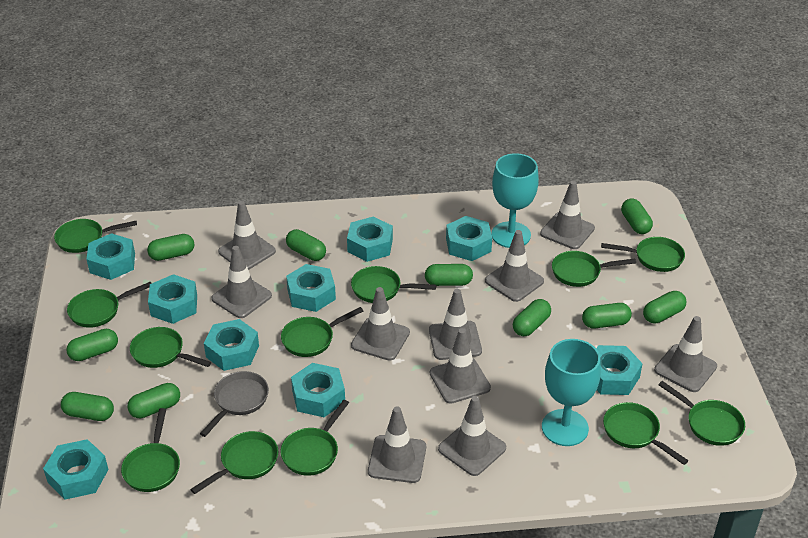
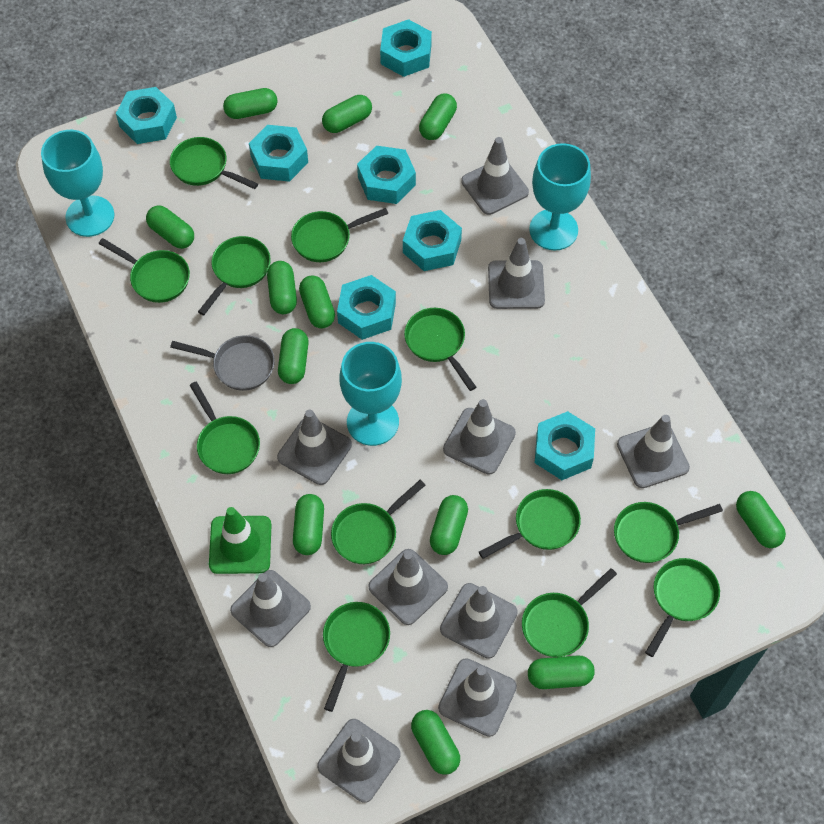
green capsule: 10 -> 12
green traffic cone: 0 -> 1
turquoise goblet: 2 -> 3
turquoise nut: 9 -> 7

